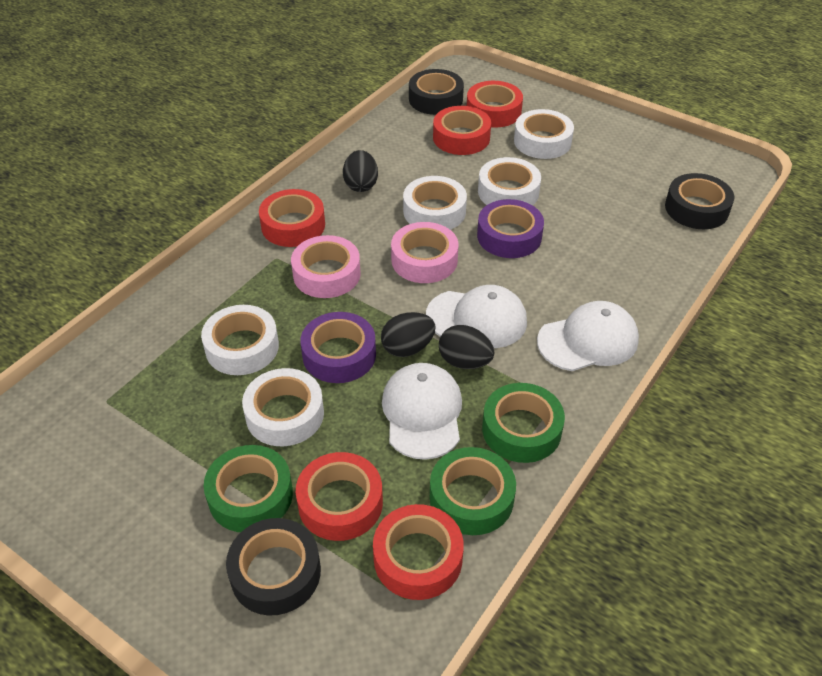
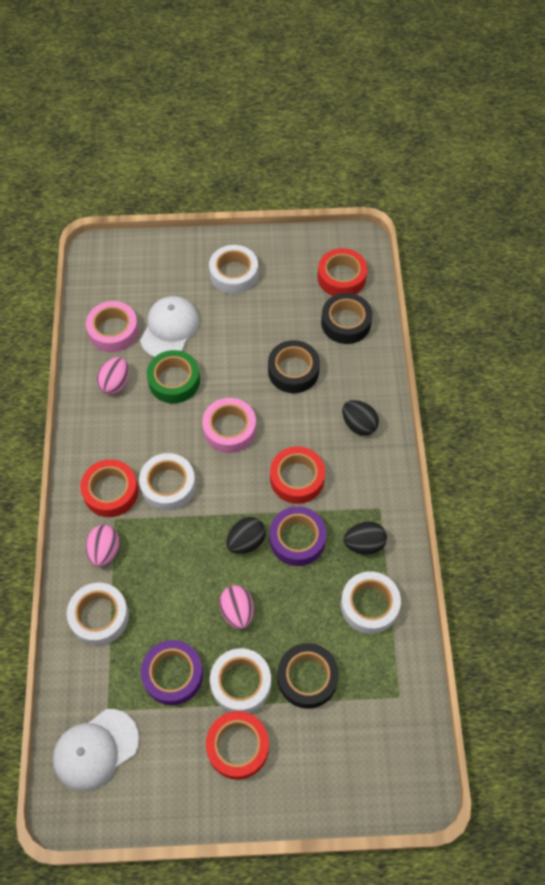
green tape: 3 -> 1
pink egg: 0 -> 3
red tape: 5 -> 4
white cap: 3 -> 2

